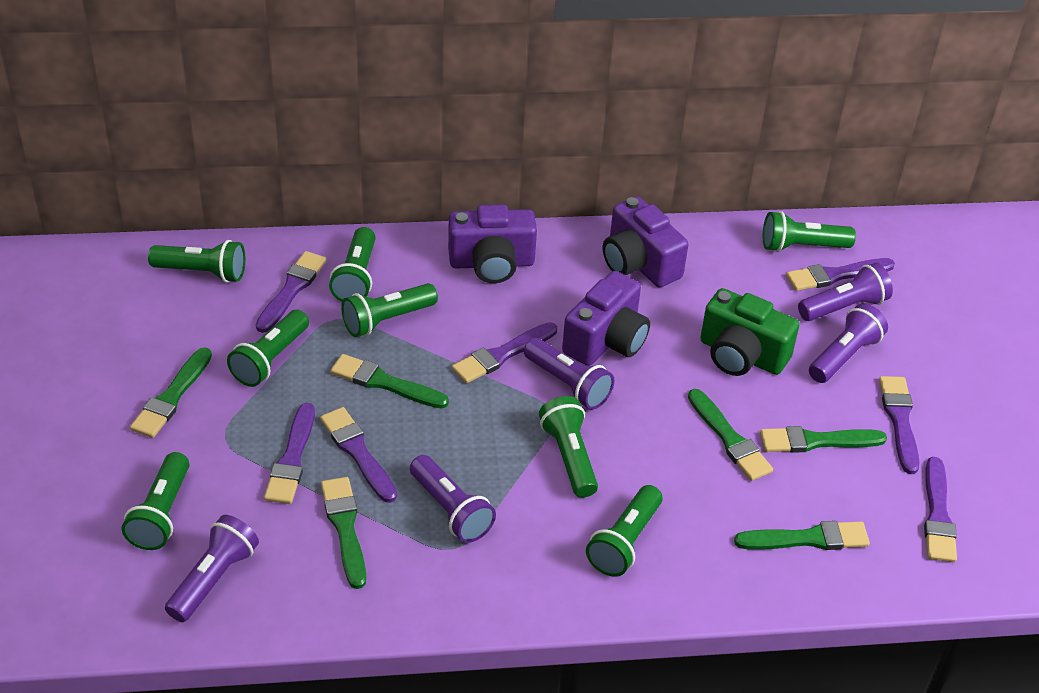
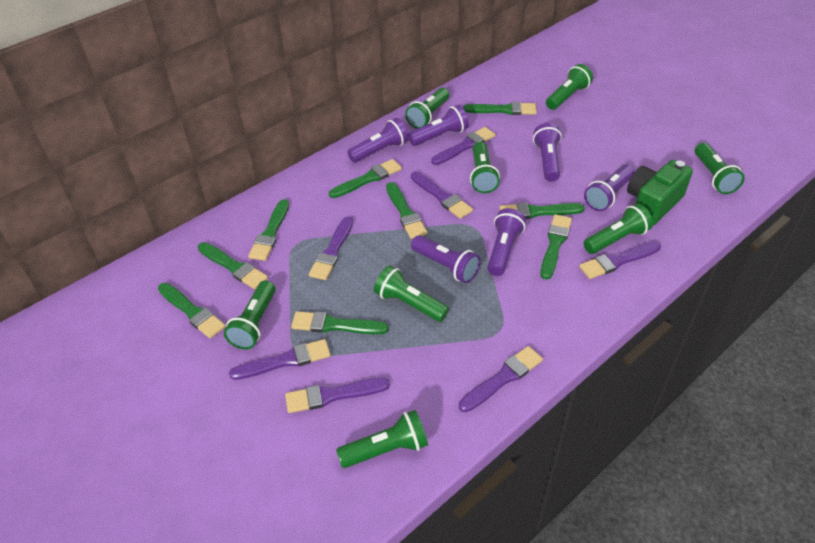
green brush: 6 -> 9
purple camera: 3 -> 0
purple flashlight: 5 -> 6

